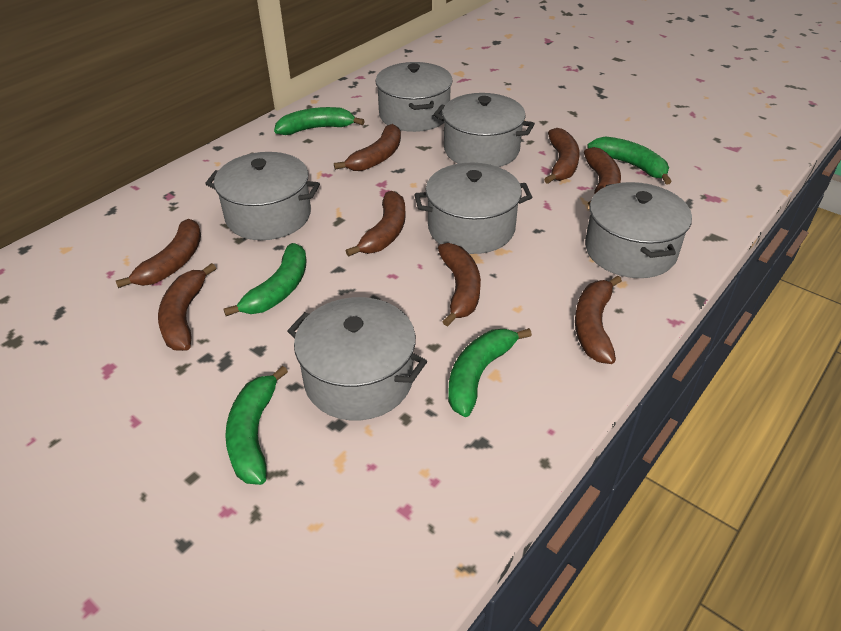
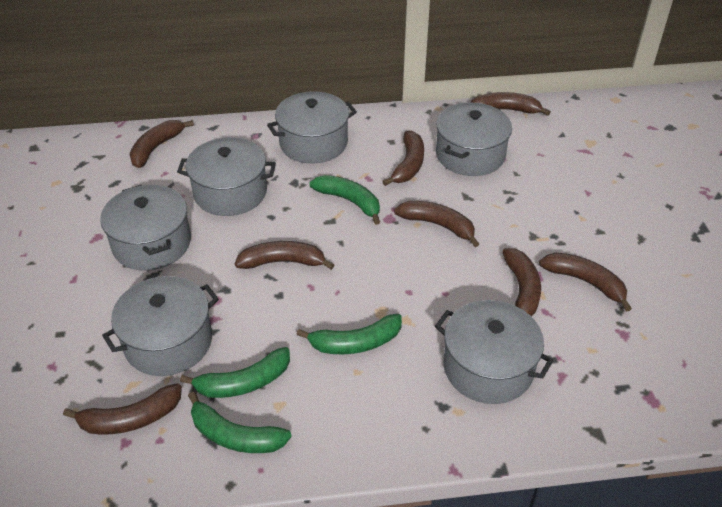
green banana: 5 -> 4

